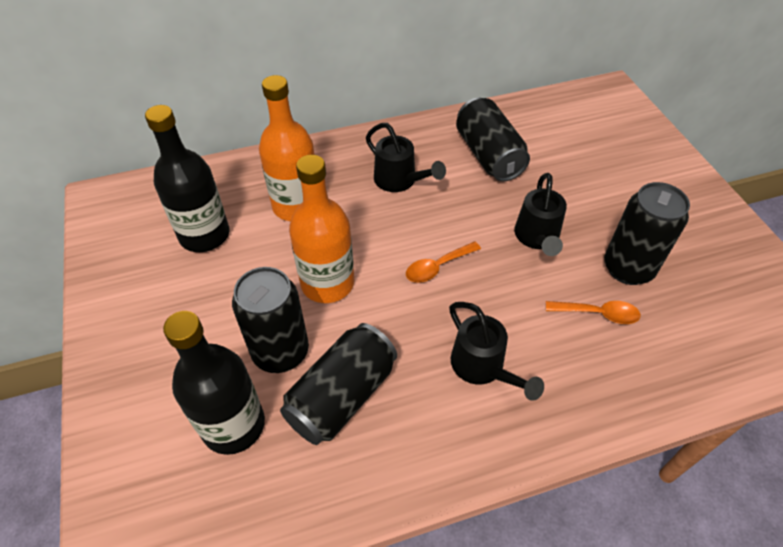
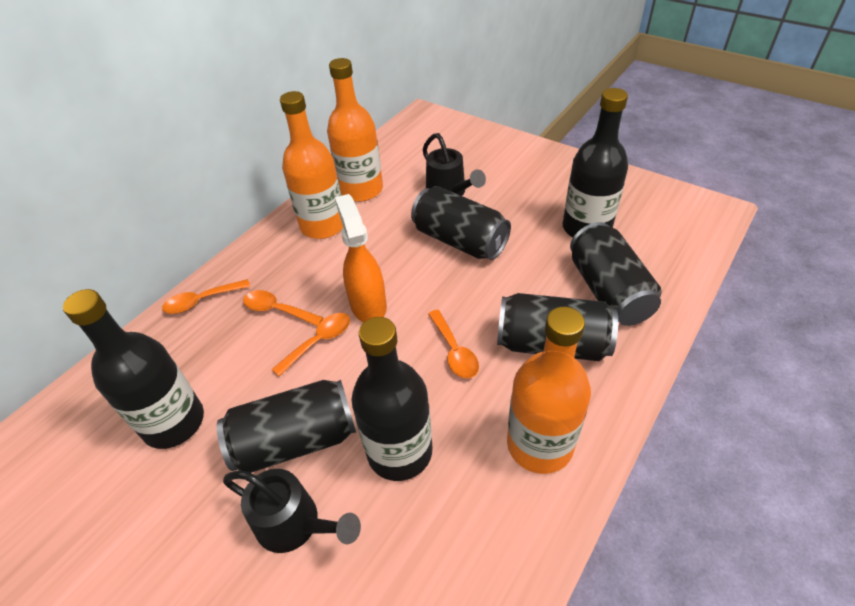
black bottle: 2 -> 3
black watering can: 3 -> 2
orange bottle: 2 -> 3
orange spoon: 2 -> 4
orange spray bottle: 0 -> 1

